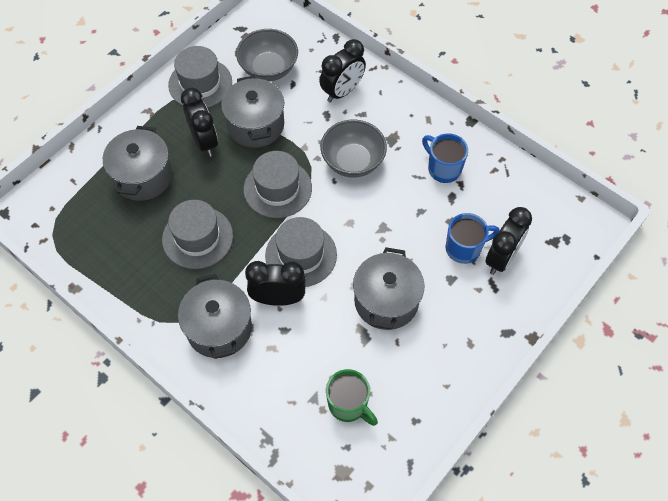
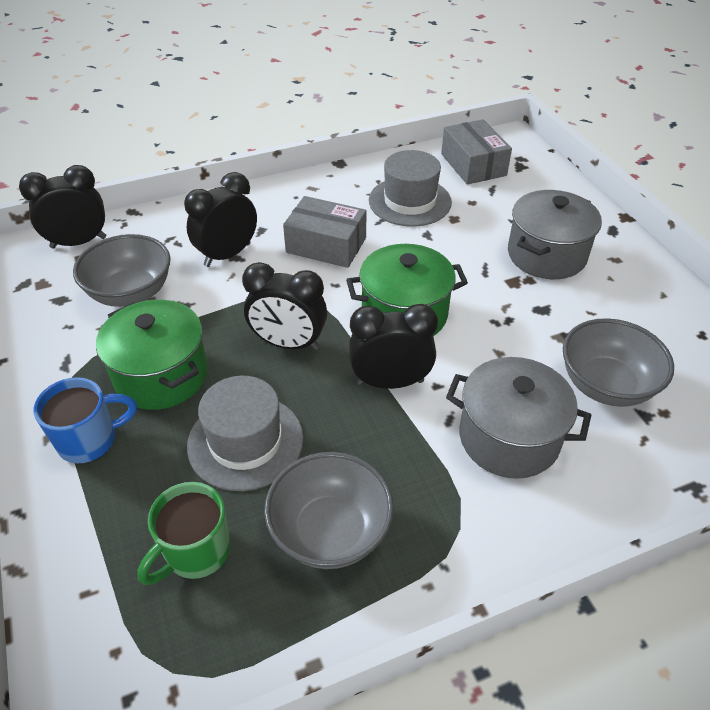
blue mug: 2 -> 1
green pot: 0 -> 2
grey bowl: 2 -> 3
grey box: 0 -> 2
grey hat: 4 -> 2
grey pot: 4 -> 2

